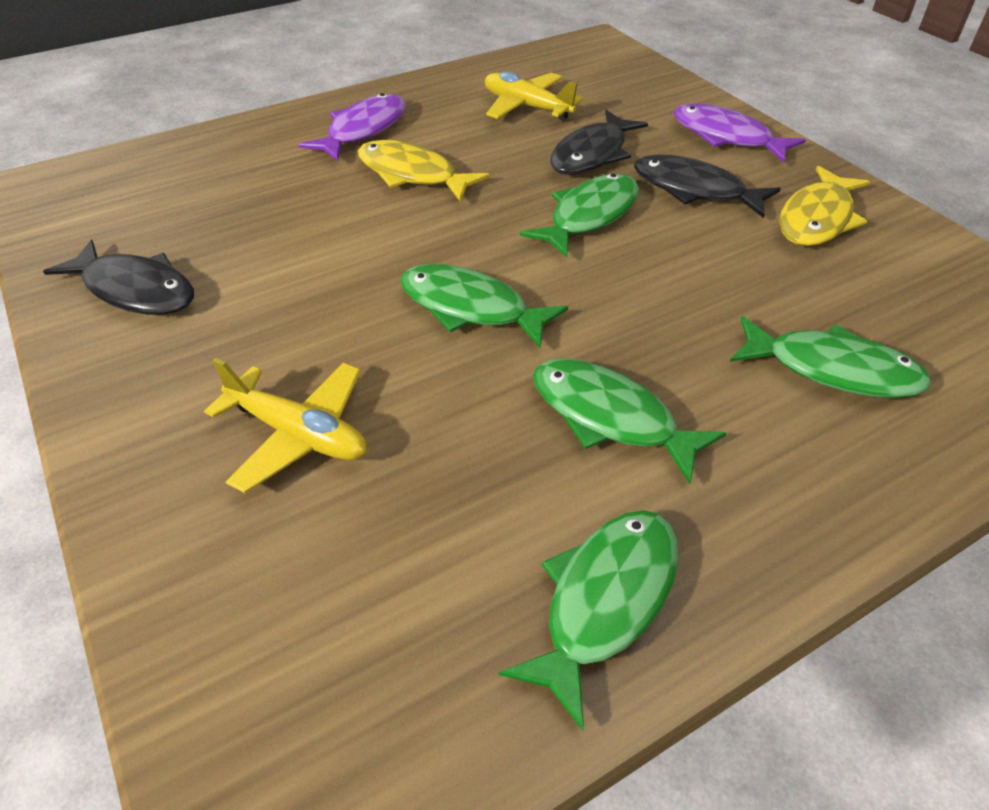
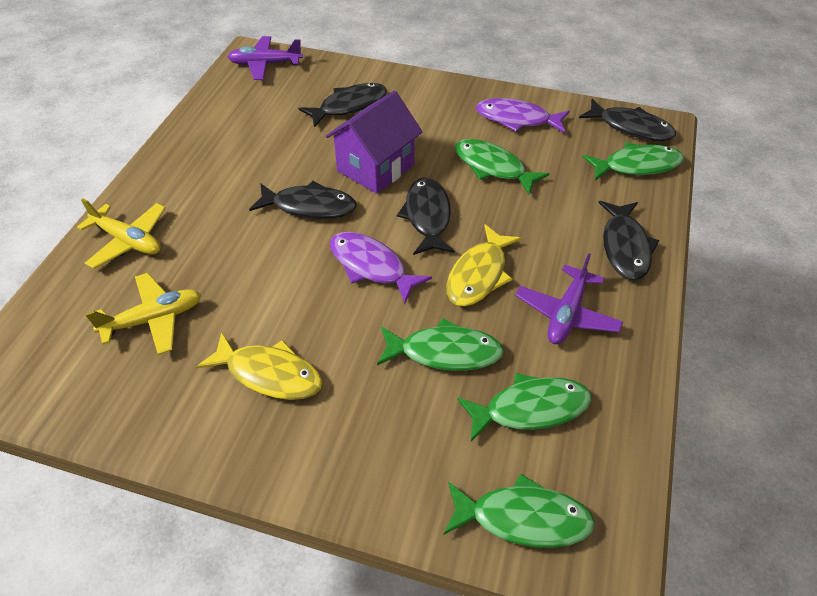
black fish: 3 -> 5
purple house: 0 -> 1
purple plane: 0 -> 2

